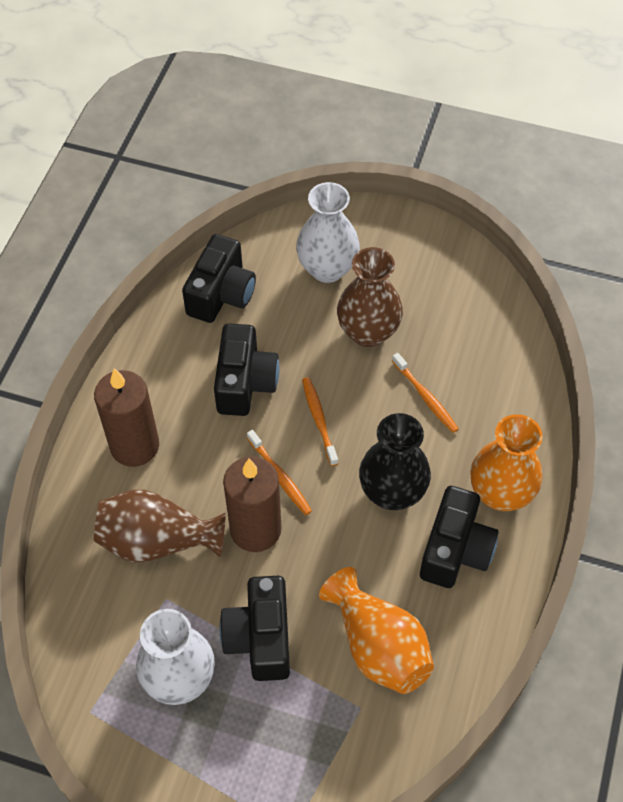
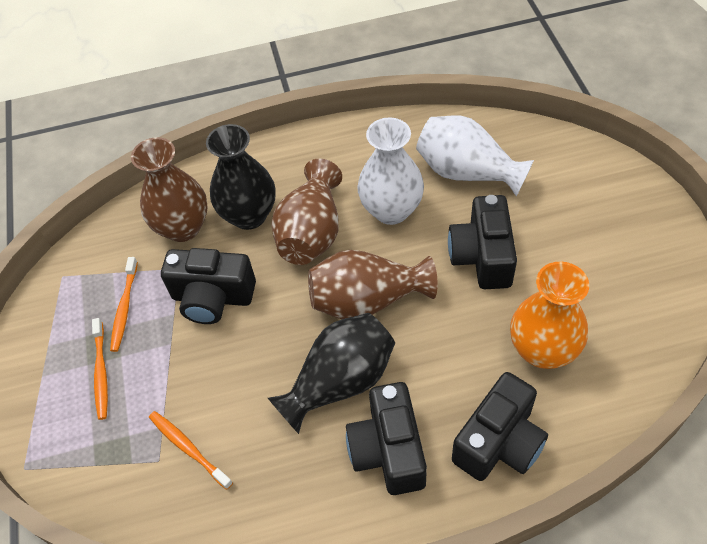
black vase: 1 -> 2
brown candle: 2 -> 0
brown vase: 2 -> 3
orange vase: 2 -> 1

